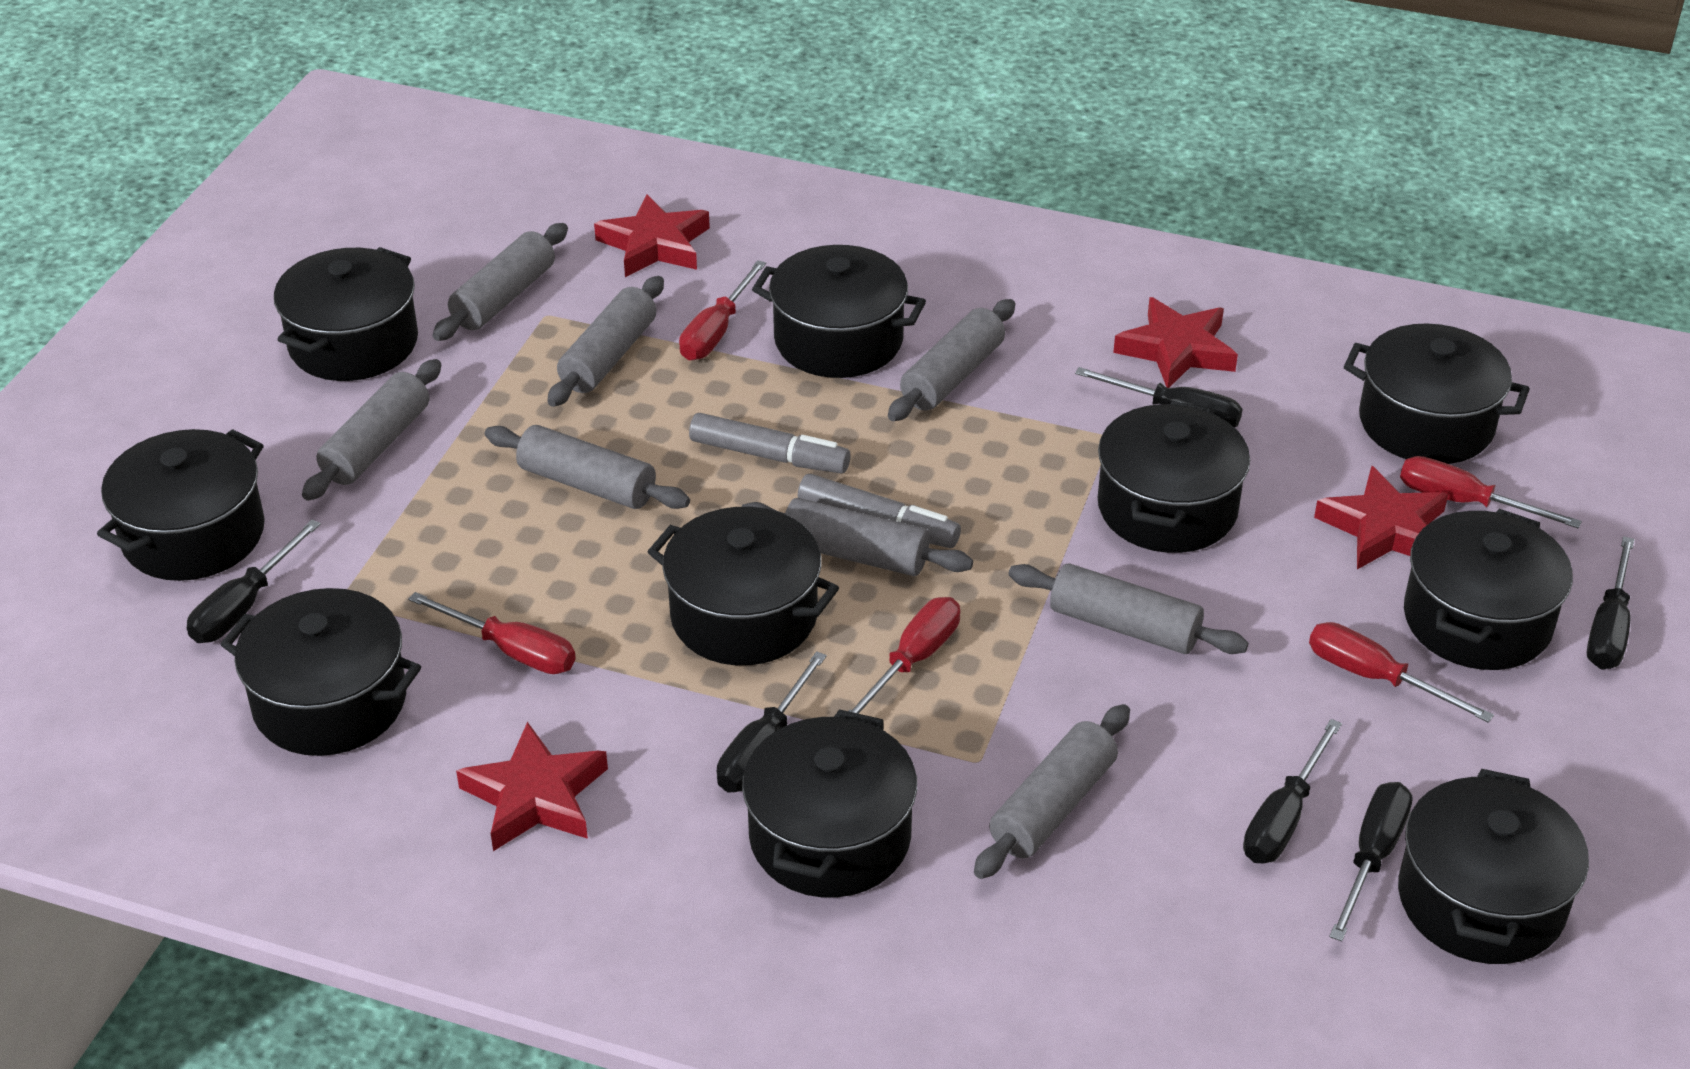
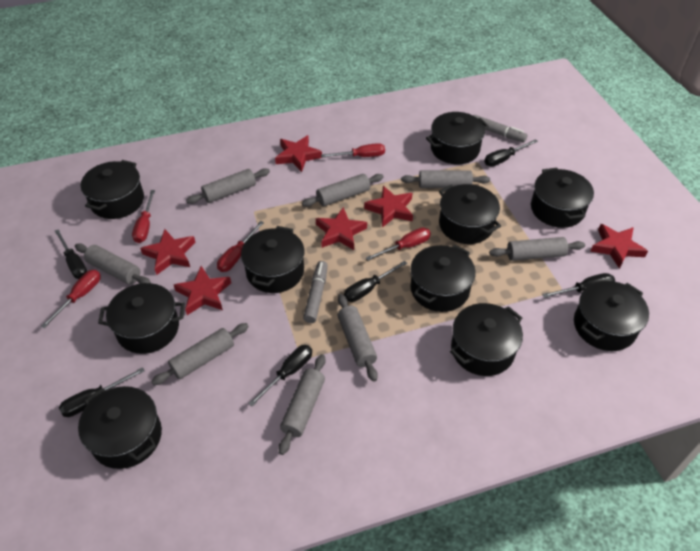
red star: 4 -> 6

